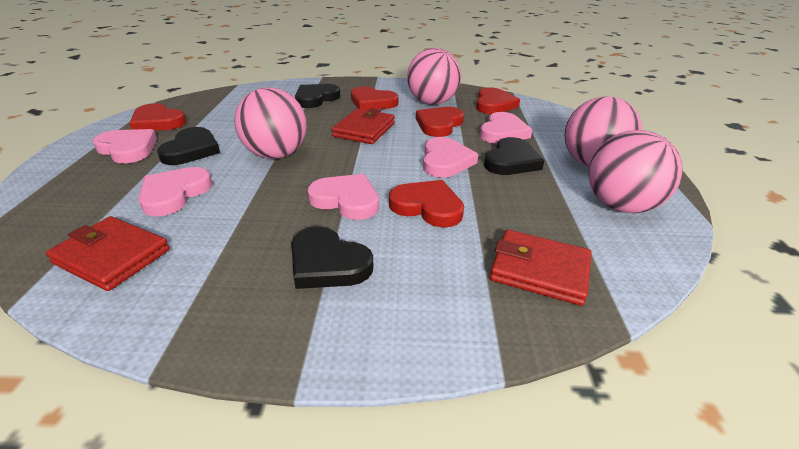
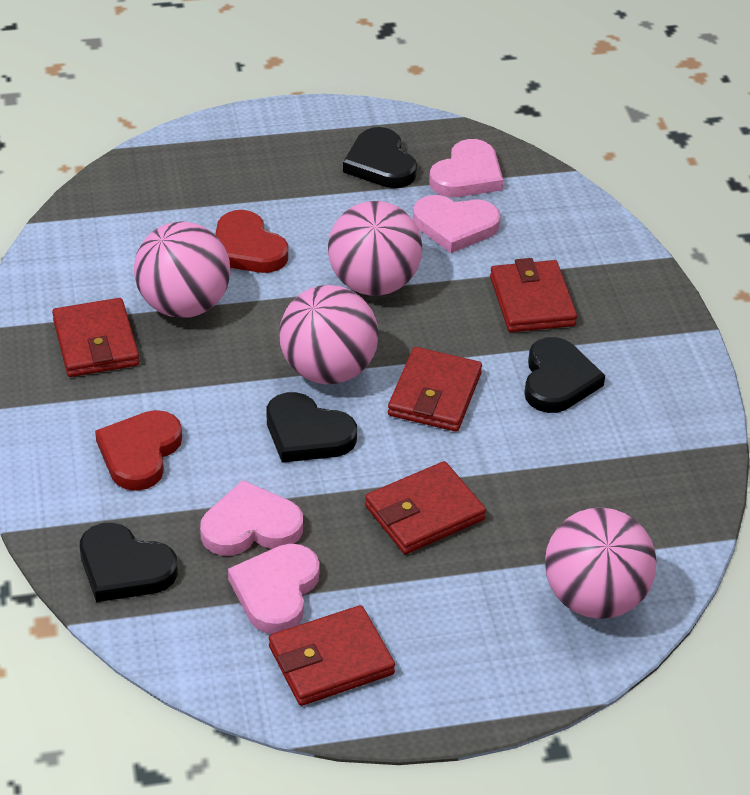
pink heart: 5 -> 4
red heart: 5 -> 2
red wallet: 3 -> 5

